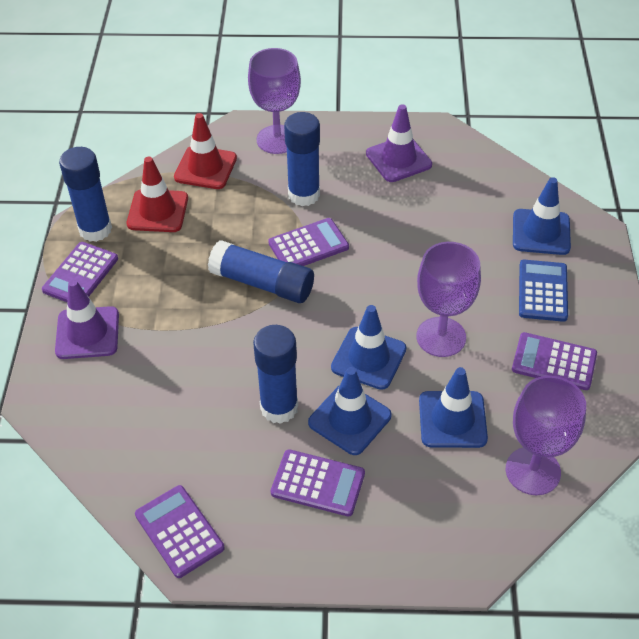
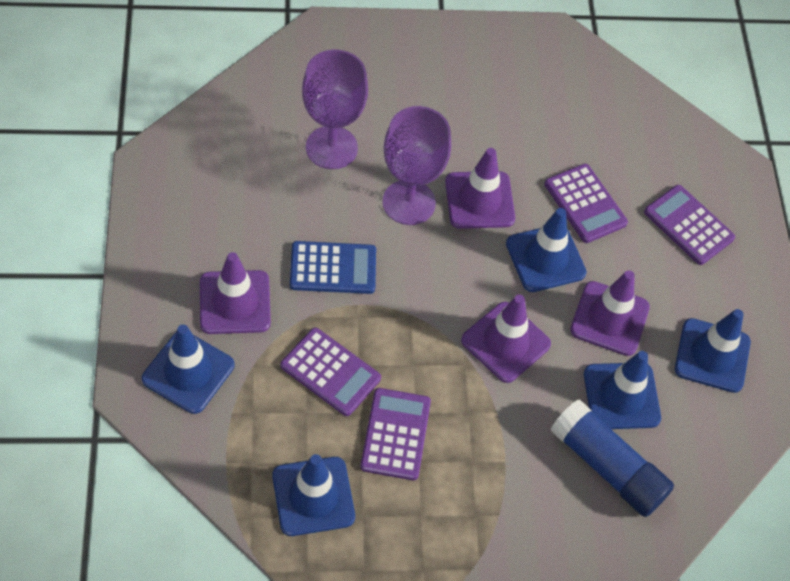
blue glue stick: 4 -> 1
blue traffic cone: 4 -> 5
purple calculator: 5 -> 4
purple goblet: 3 -> 2
purple traffic cone: 2 -> 4
red traffic cone: 2 -> 0

